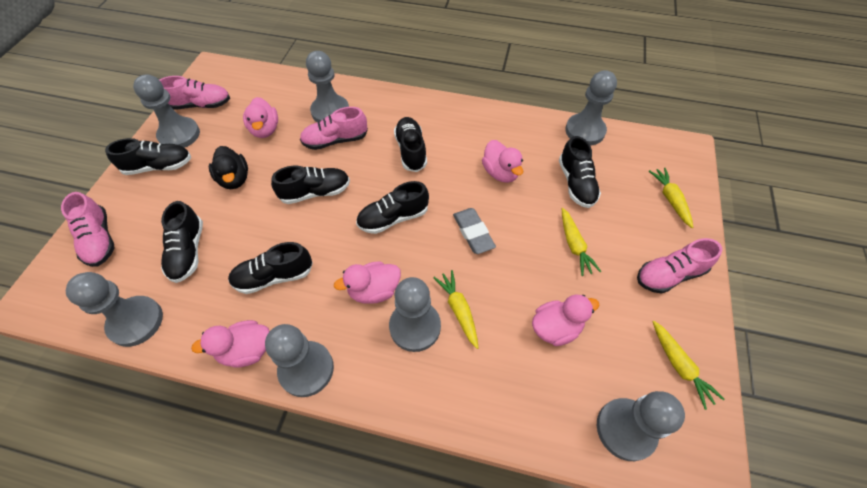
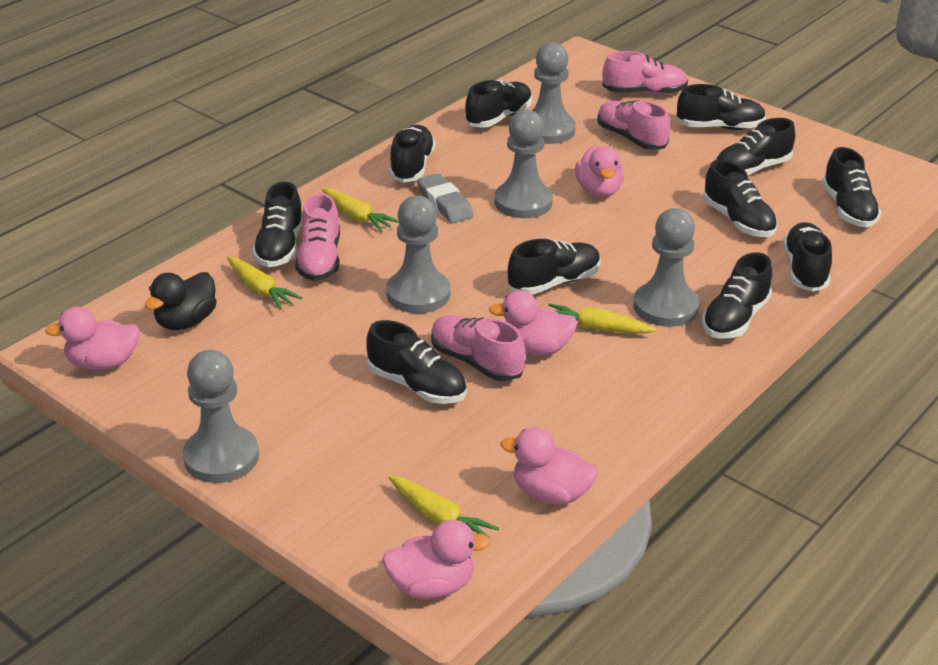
black shoe: 7 -> 11
grey pawn: 7 -> 5

